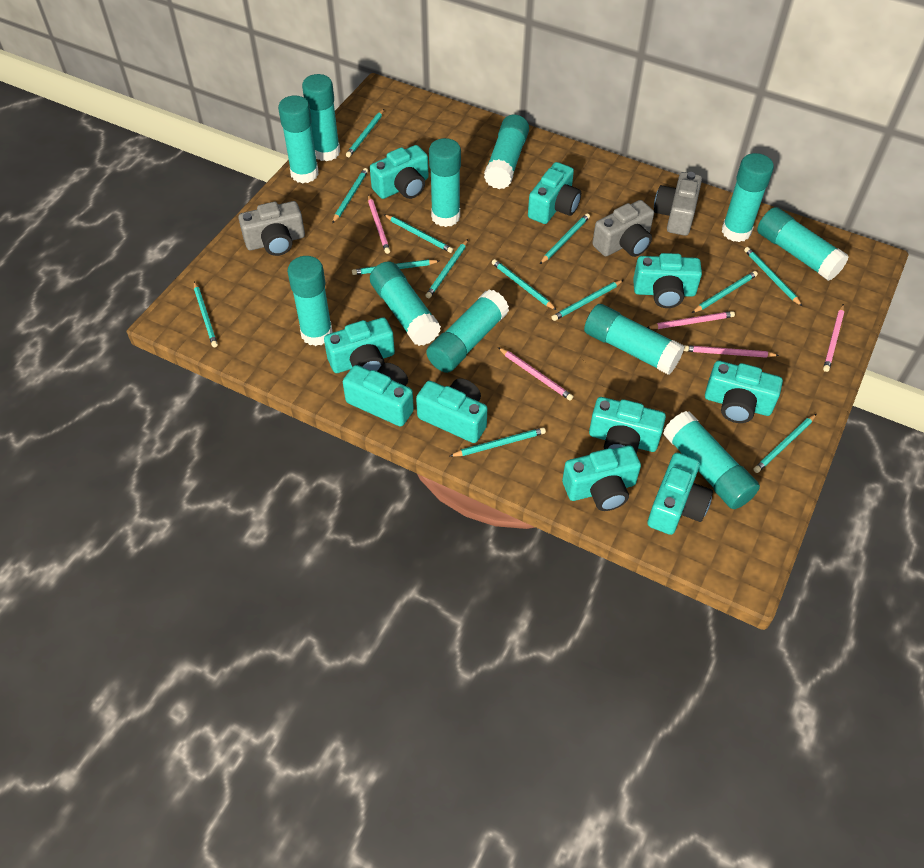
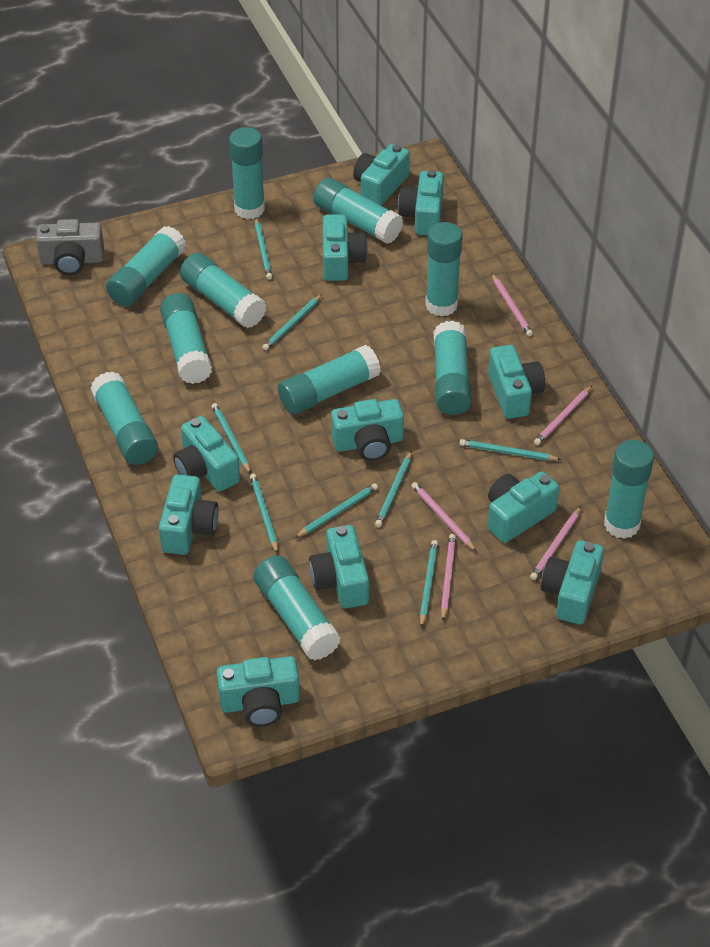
grey camera: 3 -> 1
turquoise camera: 10 -> 11
turquoise pencil: 13 -> 8

